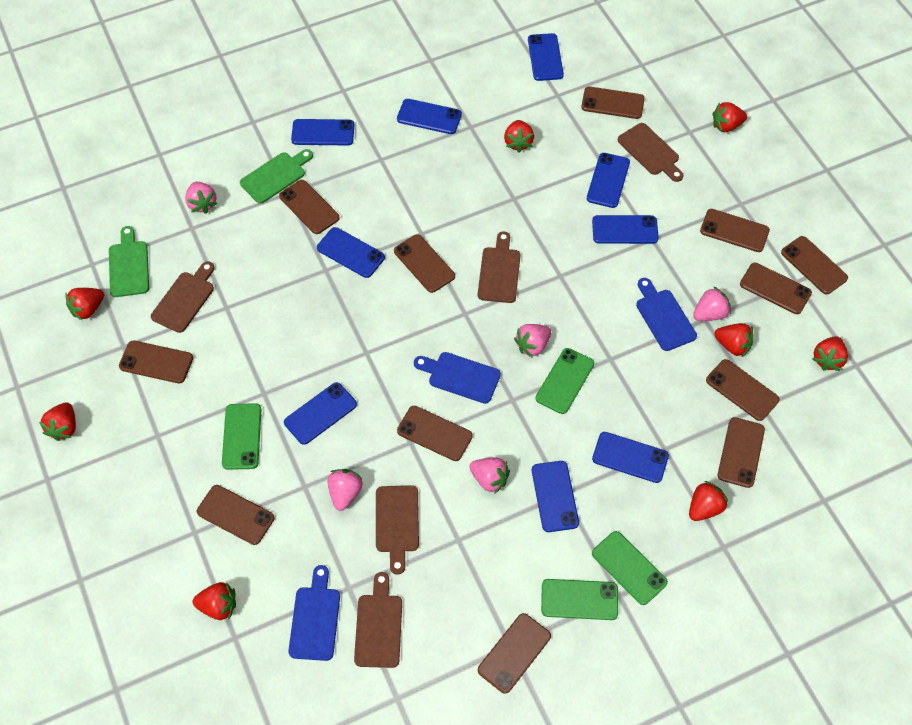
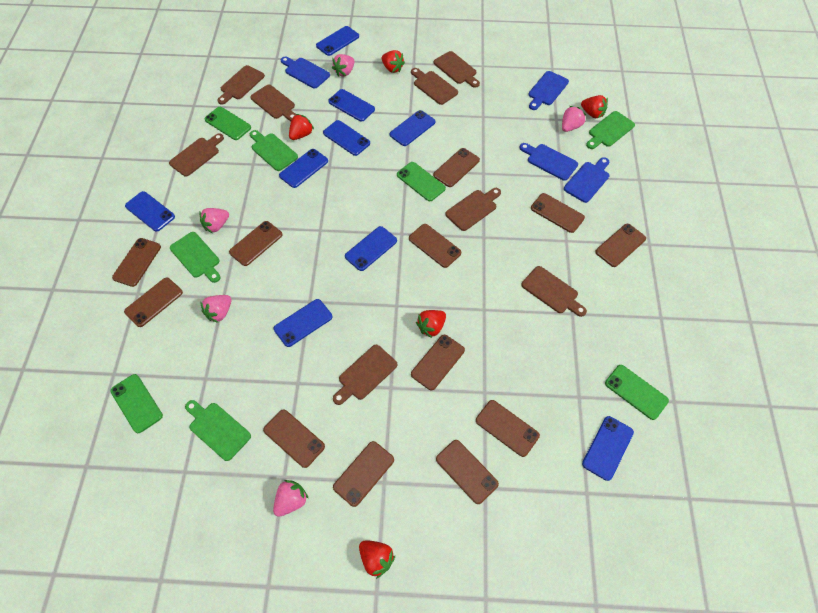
blue cutting board: 3 -> 4
brown cutting board: 5 -> 8
green cutting board: 2 -> 4
red strawberry: 8 -> 5

